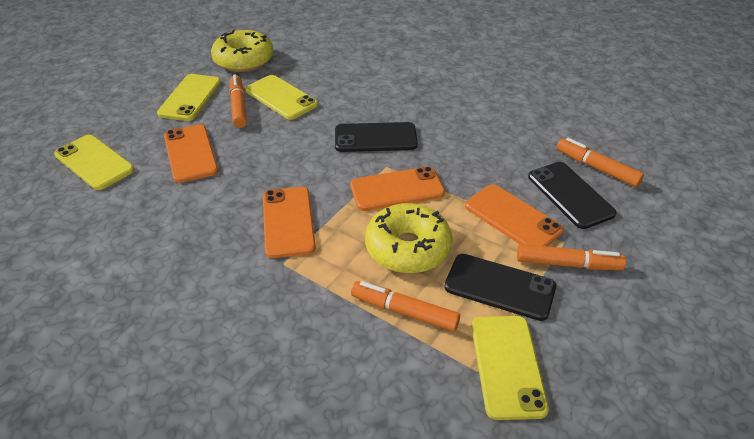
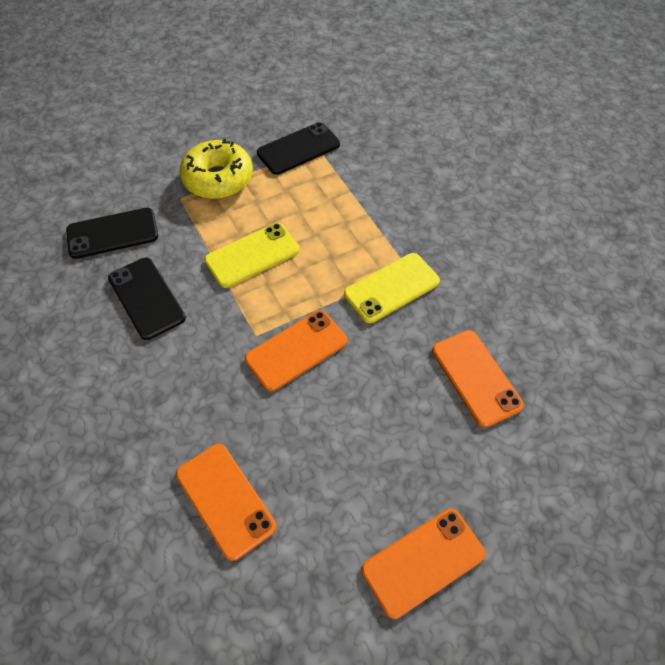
orange marker: 4 -> 0
yellow donut: 2 -> 1
yellow phone: 4 -> 2

